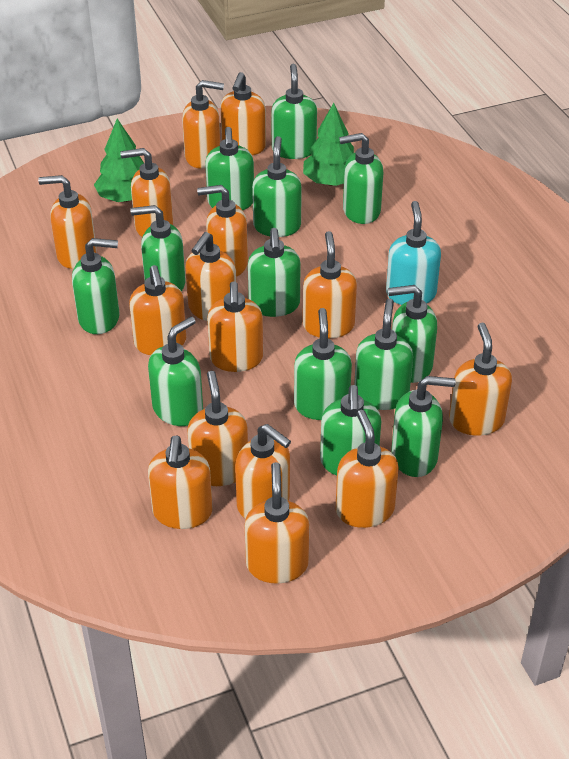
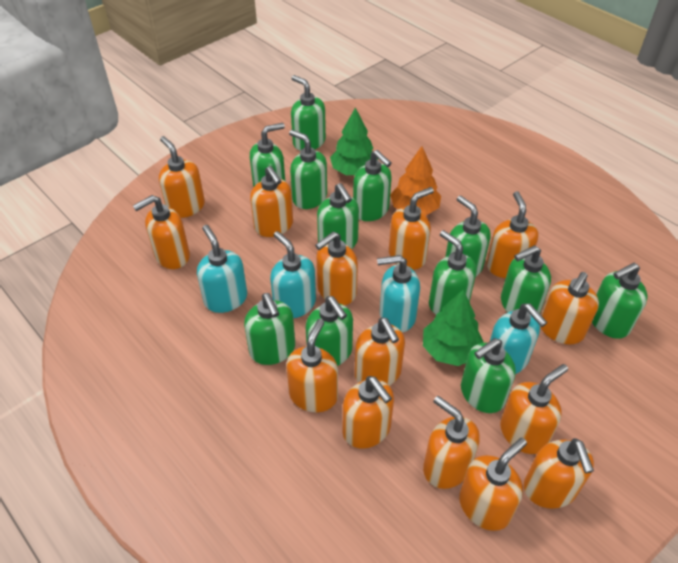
green soap dispenser: 13 -> 12
orange soap dispenser: 15 -> 14
orange tree: 0 -> 1
turquoise soap dispenser: 1 -> 4

